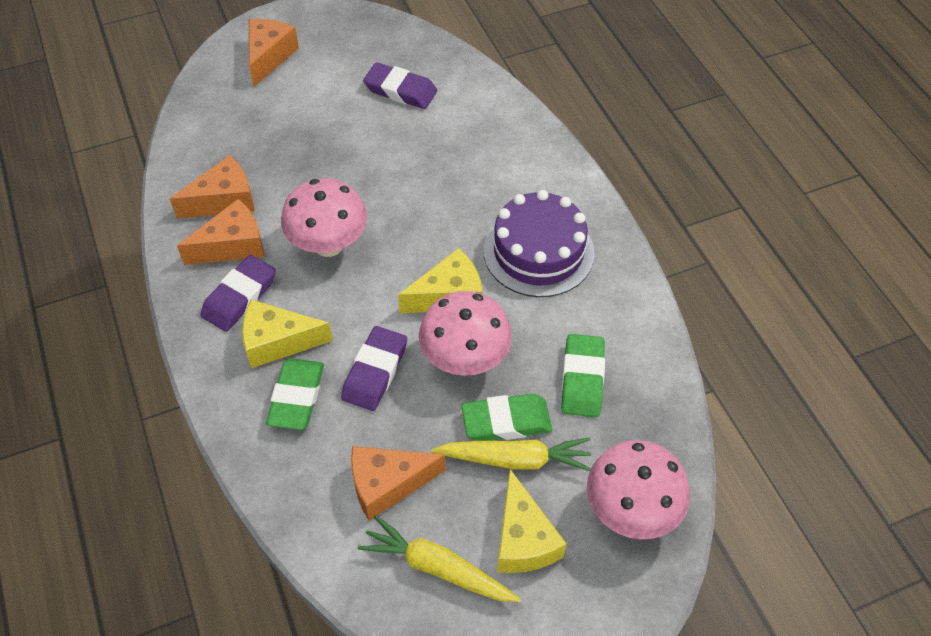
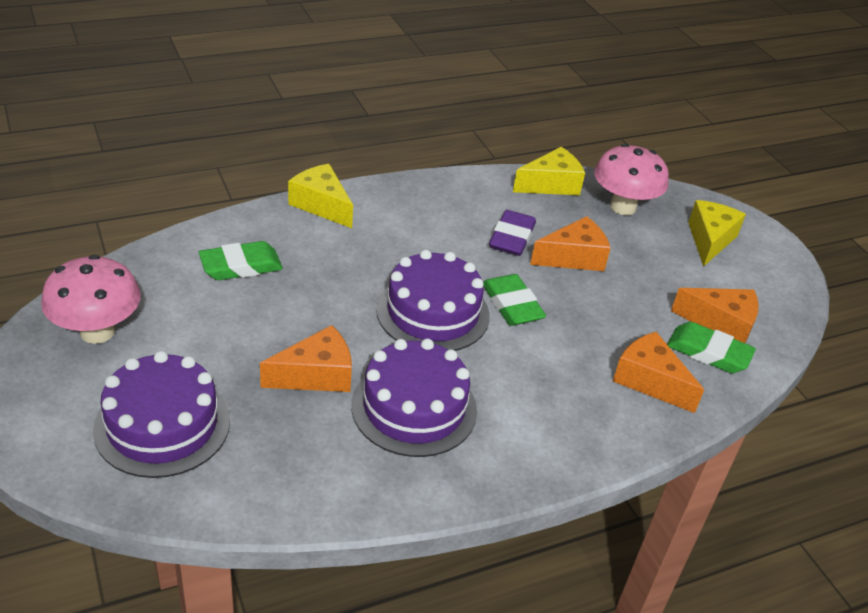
pink mushroom: 3 -> 2
purple cake: 1 -> 3
purple eraser: 3 -> 1
yellow carrot: 2 -> 0

